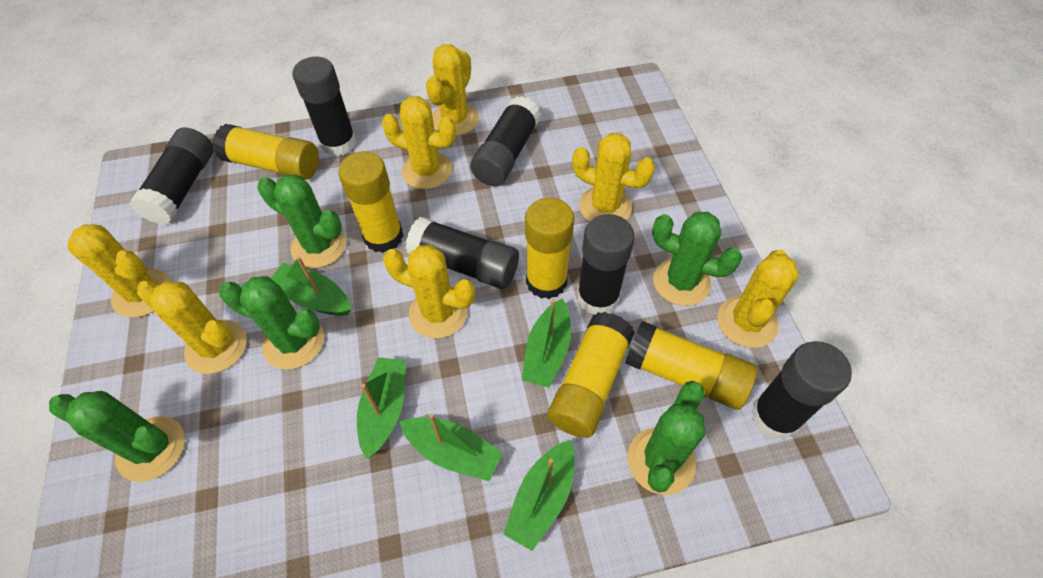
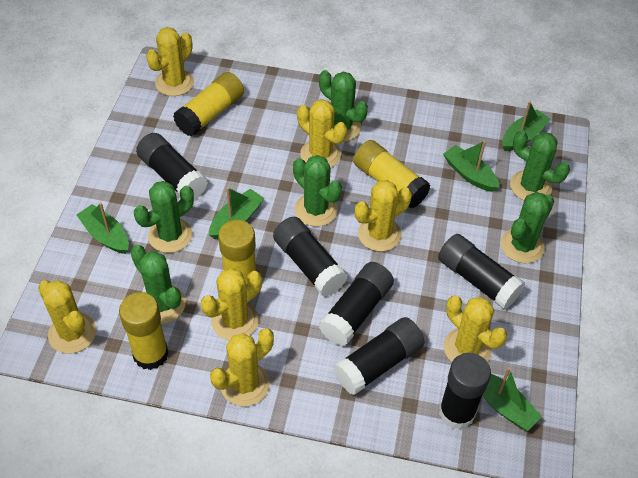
green cactus: 5 -> 6
yellow glue stick: 5 -> 4

